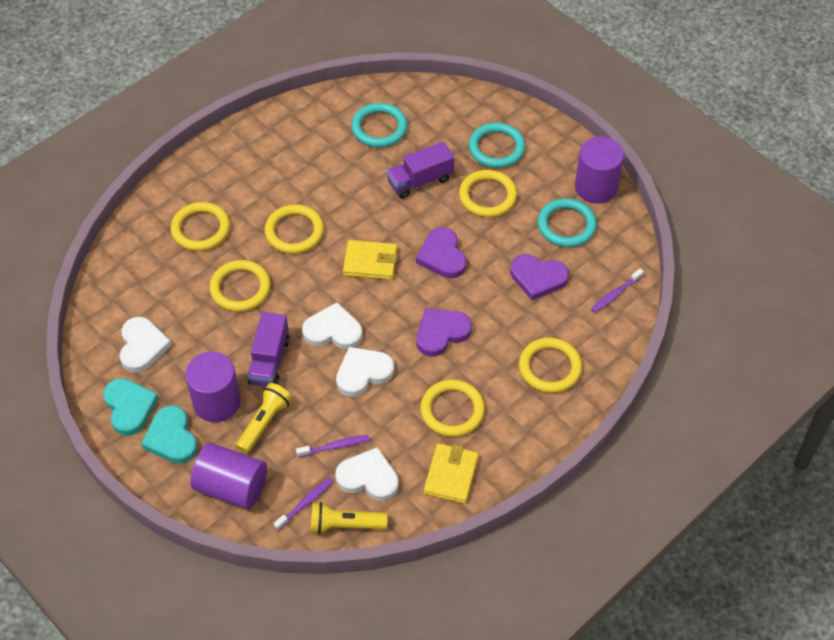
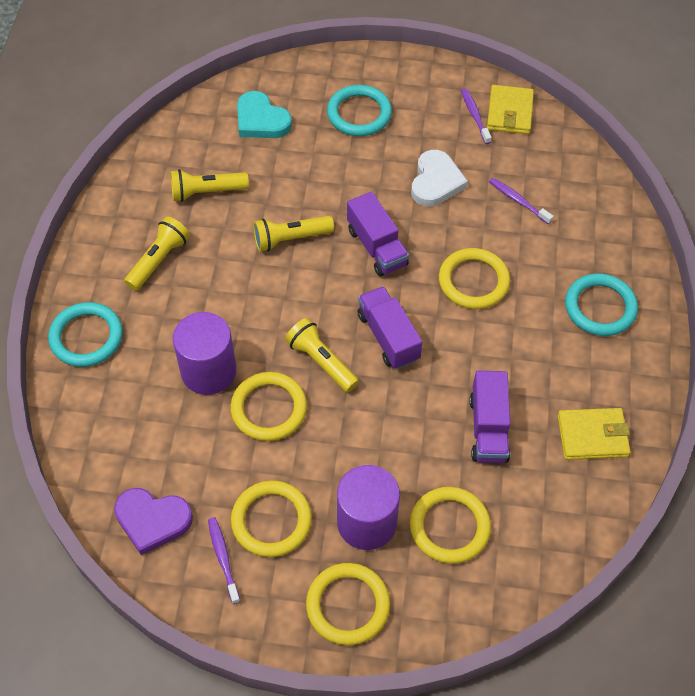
purple cylinder: 3 -> 2
purple heart: 3 -> 1
purple truck: 2 -> 3
turquoise heart: 2 -> 1
white heart: 4 -> 1
yellow flashlight: 2 -> 4
yellow ring: 6 -> 5

